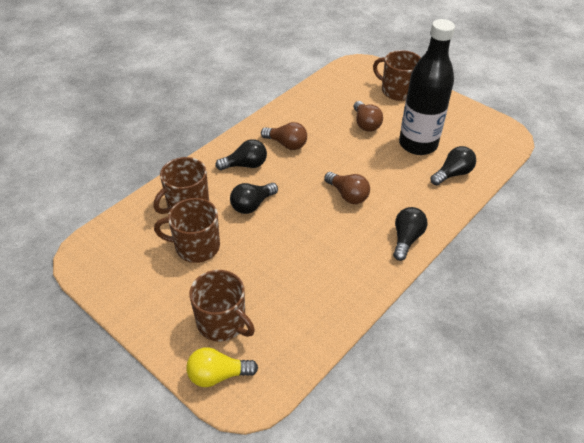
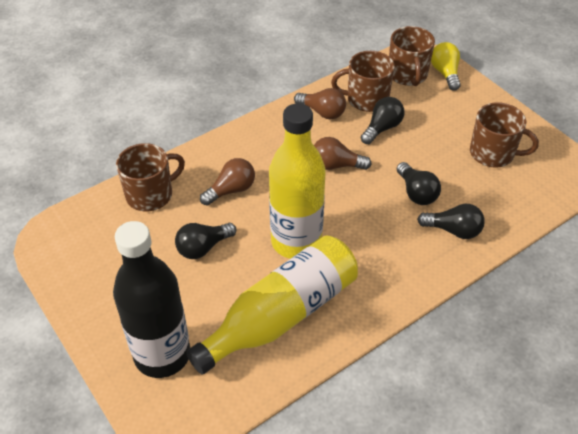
yellow bottle: 0 -> 2

